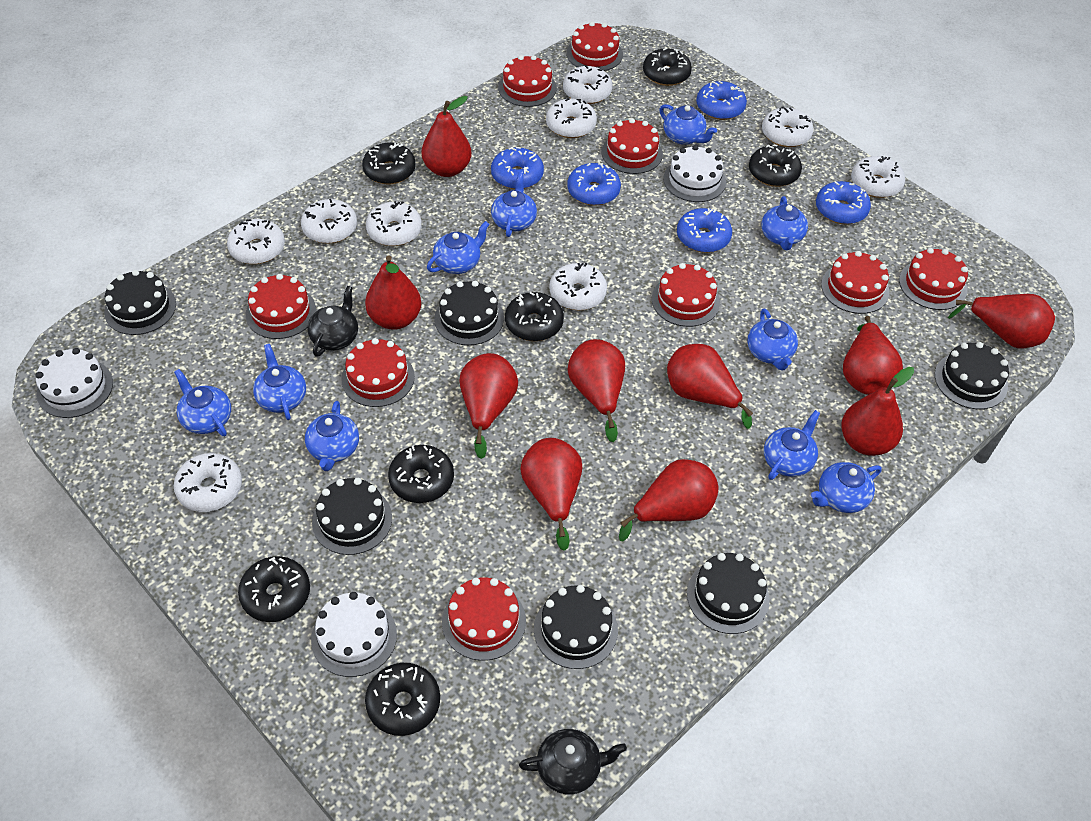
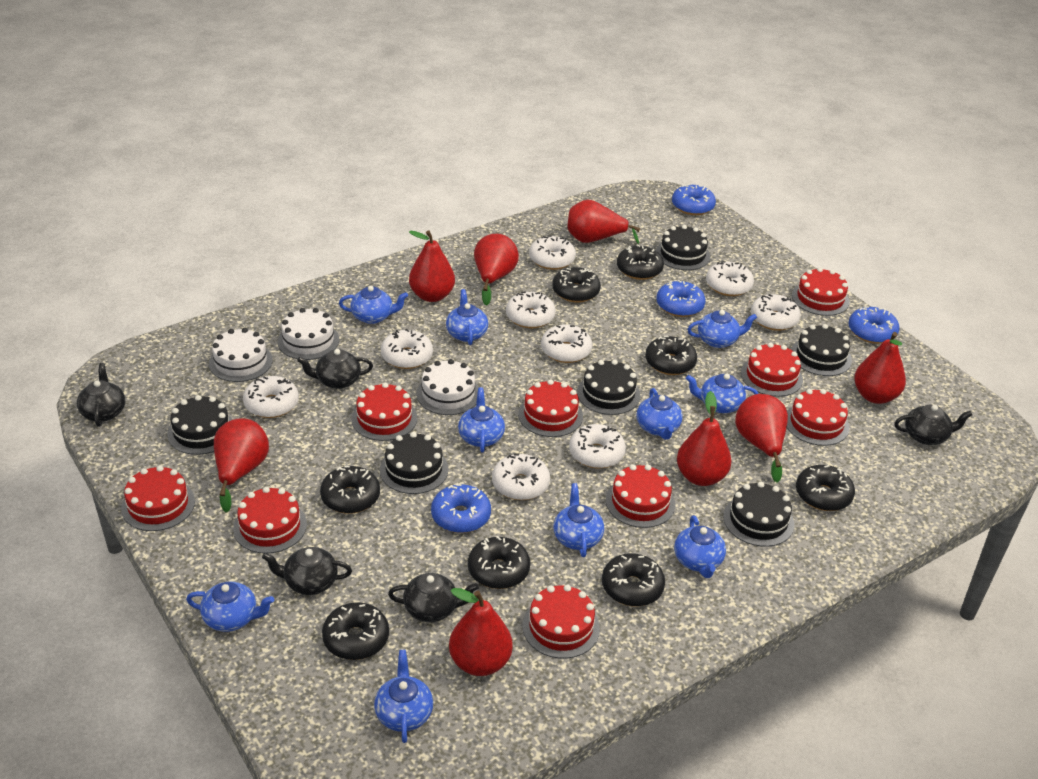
black donut: 7 -> 8
black teapot: 2 -> 5
blue donut: 5 -> 4
red pear: 10 -> 8

